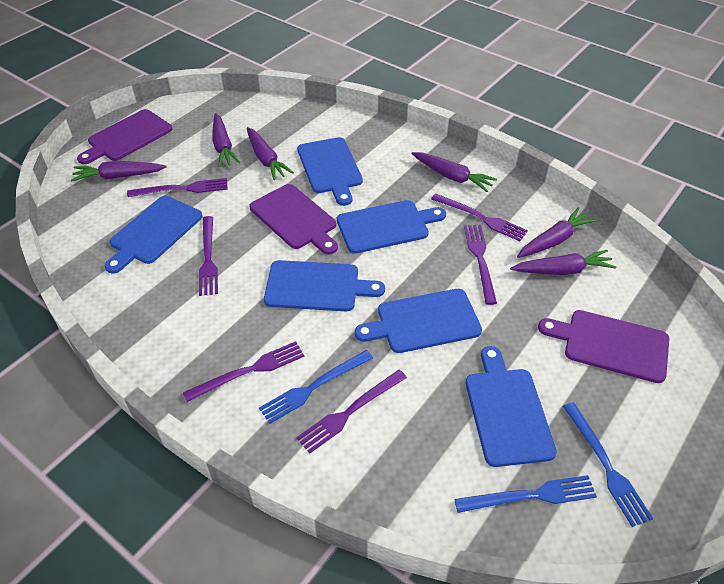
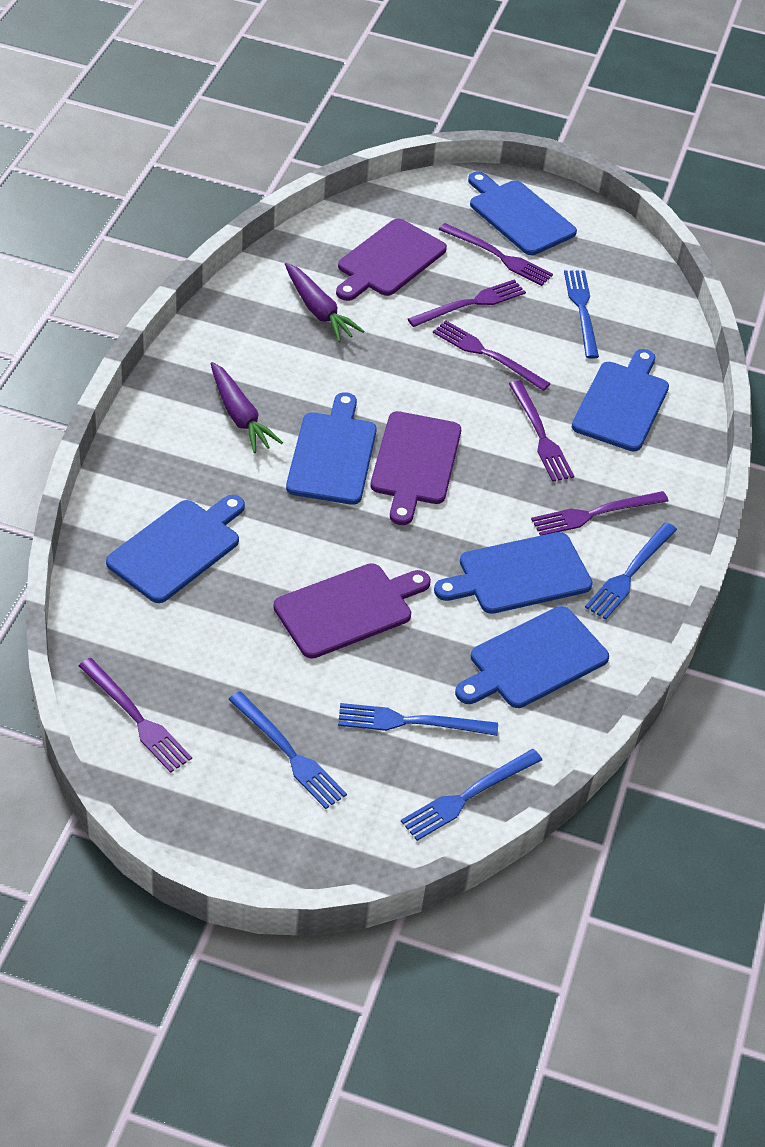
blue fork: 3 -> 5
purple carrot: 6 -> 2

